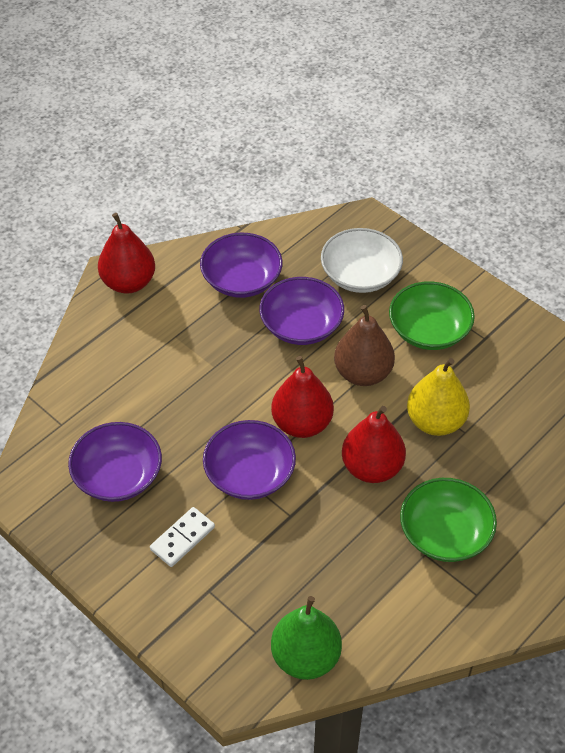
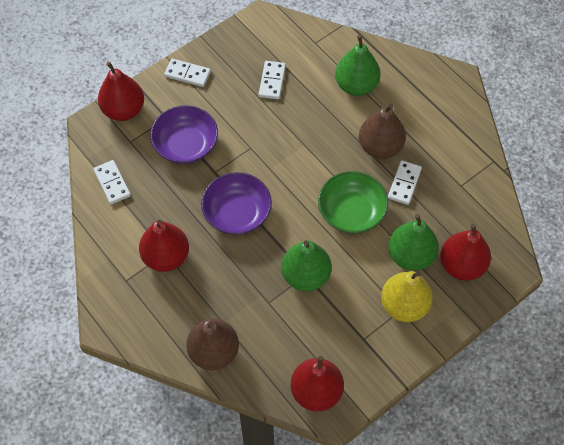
brown pear: 1 -> 2
green bowl: 2 -> 1
green pear: 1 -> 3
purple bowl: 4 -> 2
red pear: 3 -> 4
white bowl: 1 -> 0
white domino: 1 -> 4

